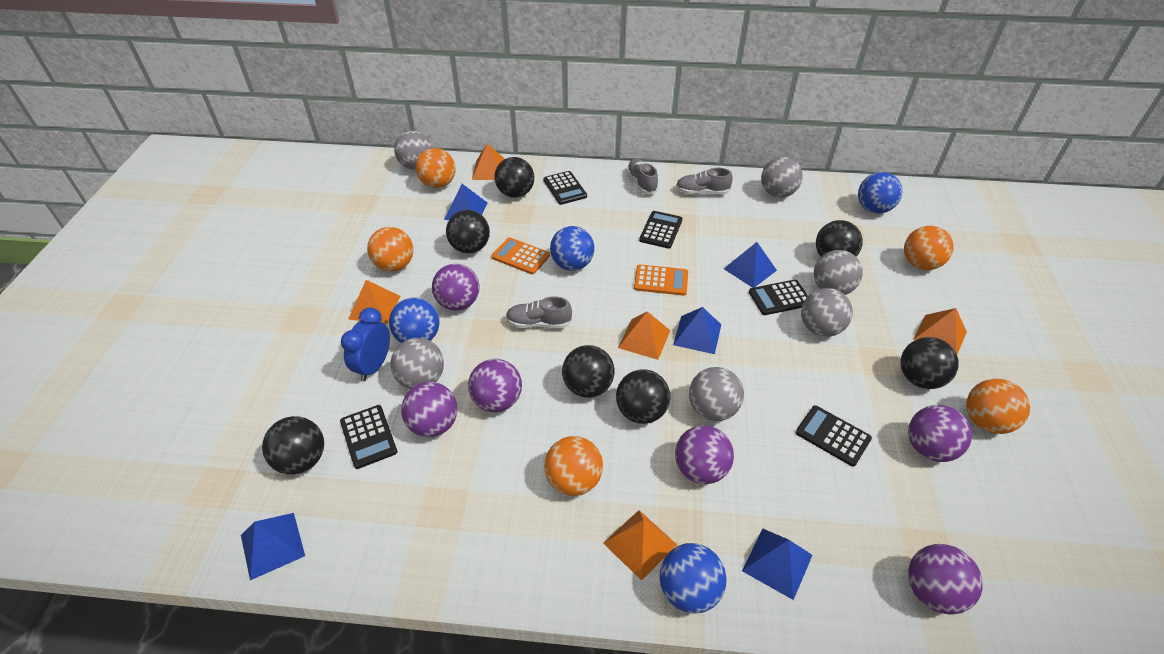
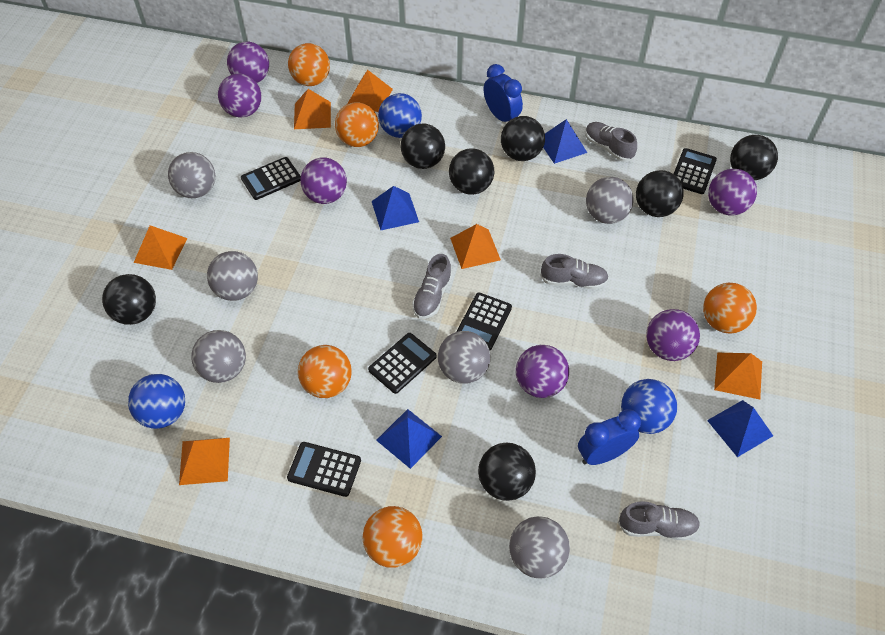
blue ball: 4 -> 3
blue clock: 1 -> 2
blue pyramid: 5 -> 4
grey shoe: 3 -> 4
orange calculator: 2 -> 0
orange pyramid: 5 -> 6

